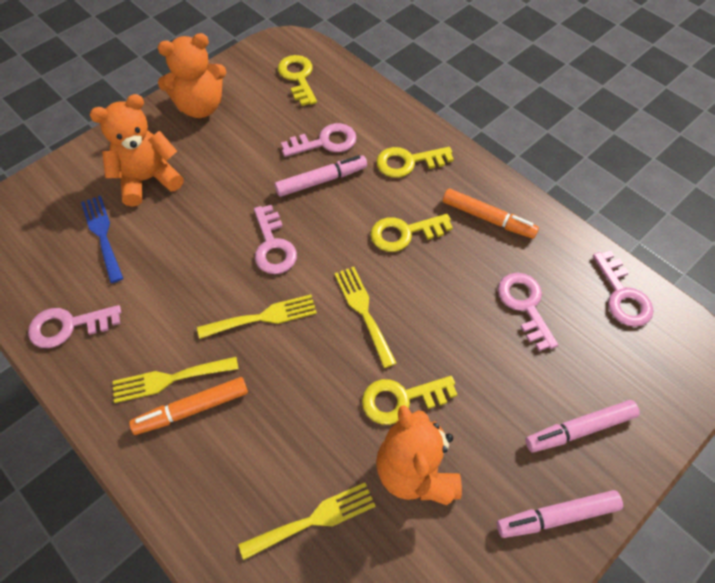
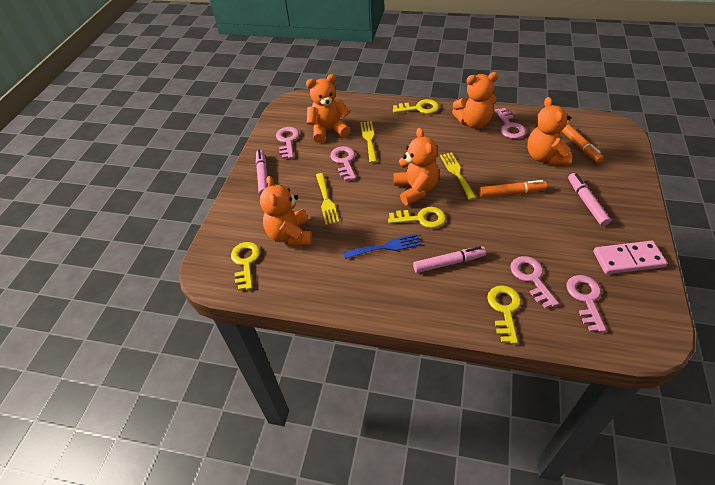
orange teddy bear: 3 -> 5
pink domino: 0 -> 1
yellow fork: 4 -> 3

